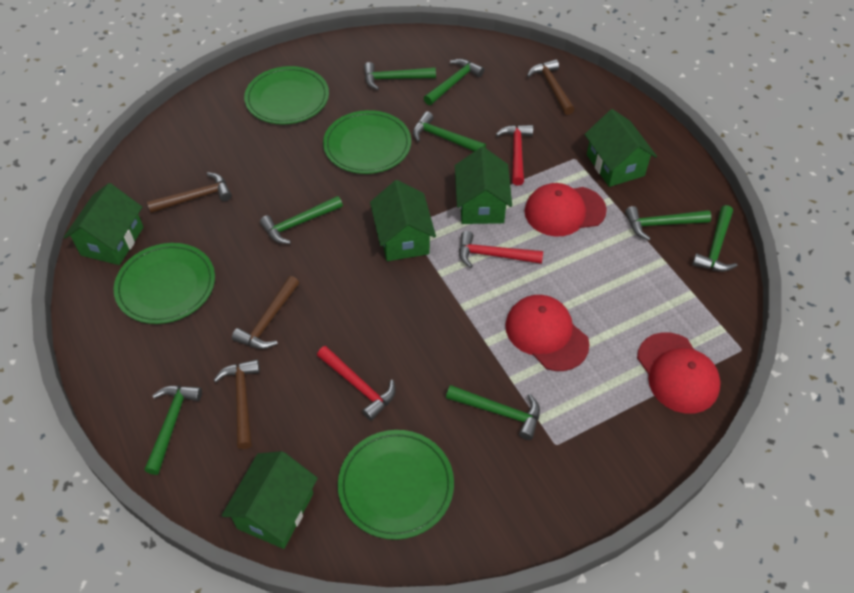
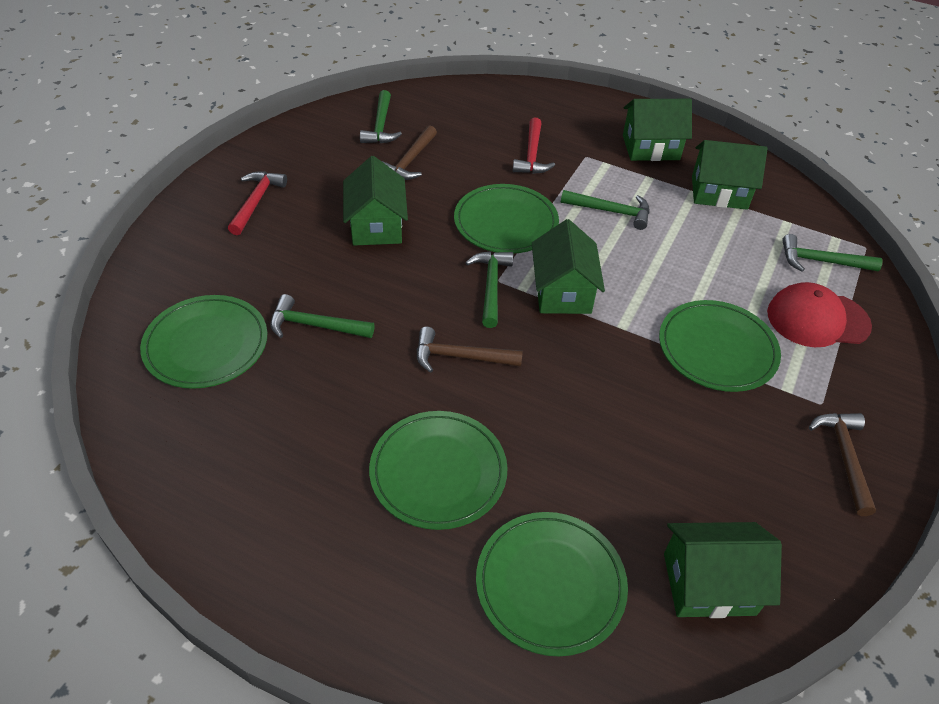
brown hammer: 4 -> 3
green hammer: 8 -> 5
green plate: 4 -> 5
red cap: 3 -> 1
red hammer: 3 -> 2

